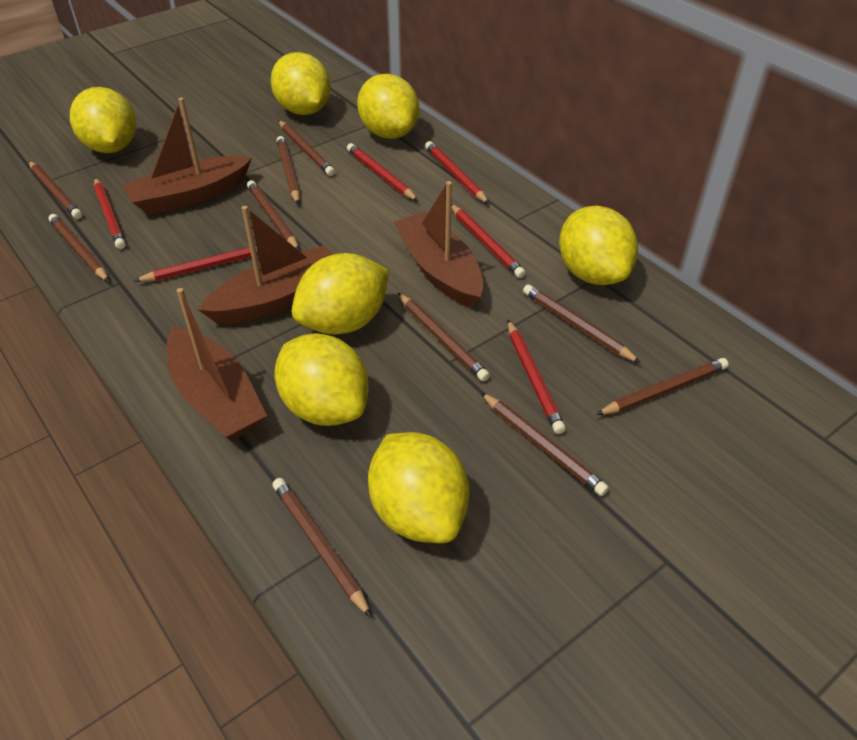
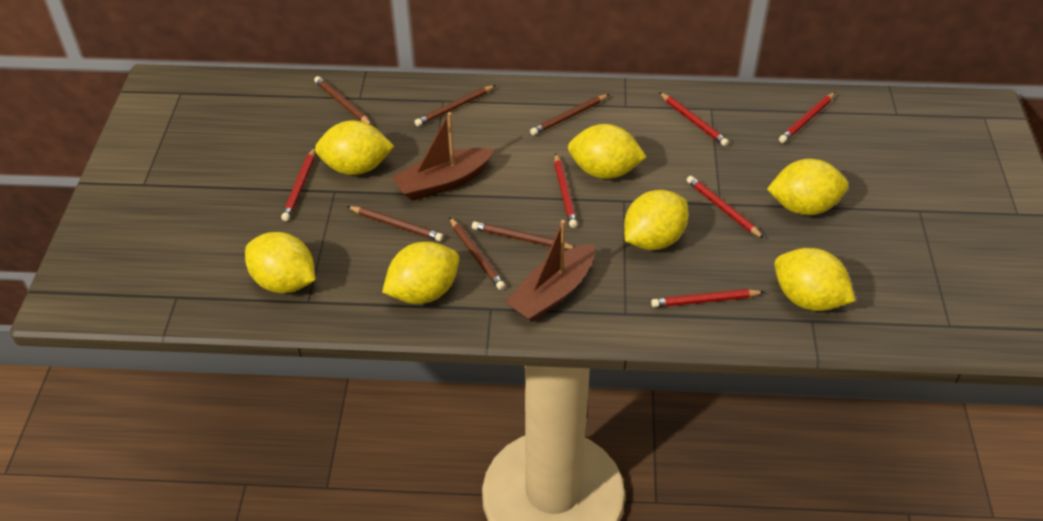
brown boat: 4 -> 2
brown pencil: 10 -> 6

